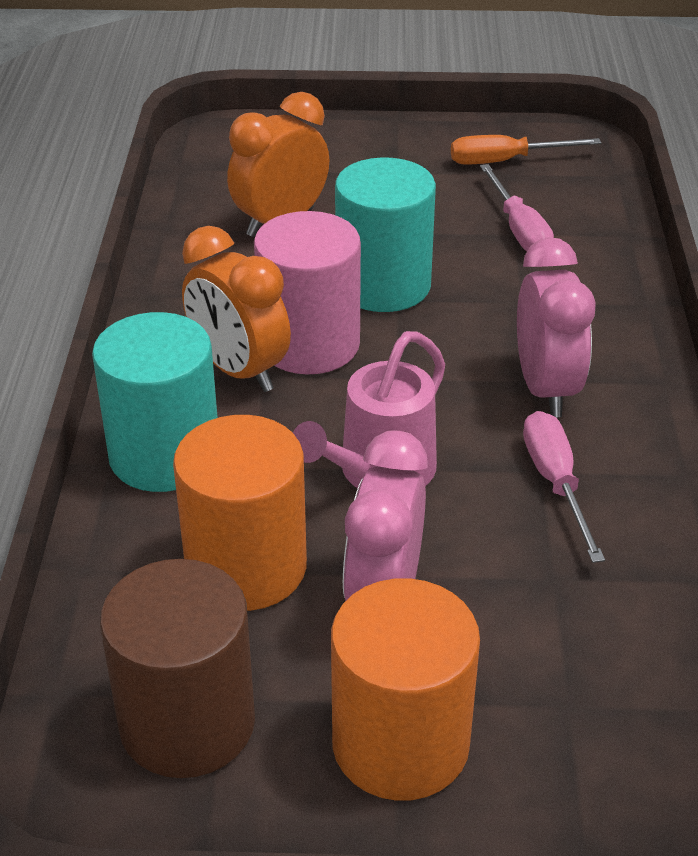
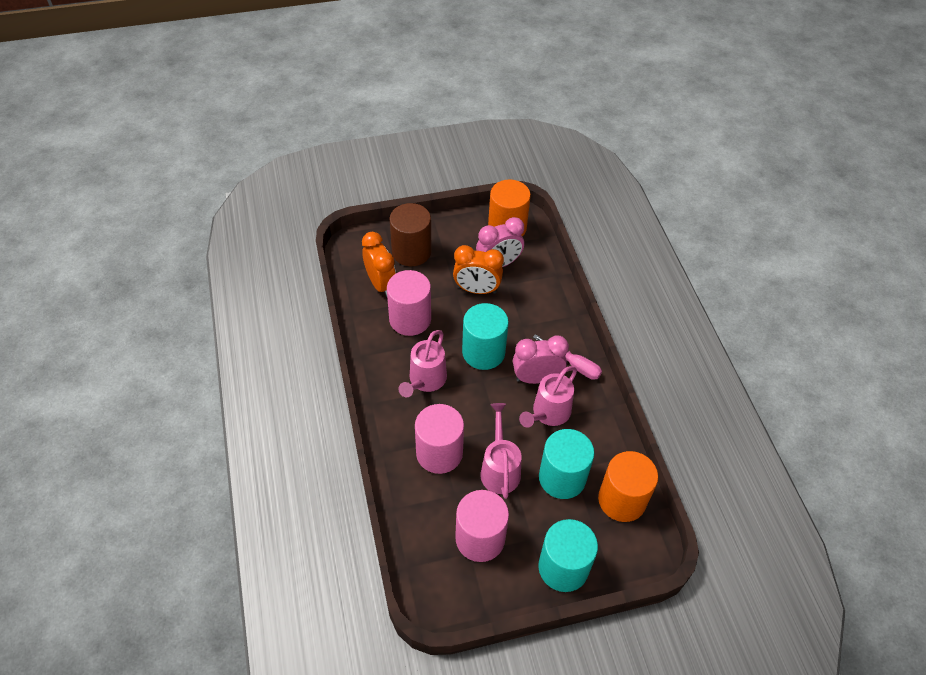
orange screwdriver: 1 -> 0
pink cylinder: 1 -> 3
pink screwdriver: 2 -> 1
pink watering can: 1 -> 3
turquoise cylinder: 2 -> 3

